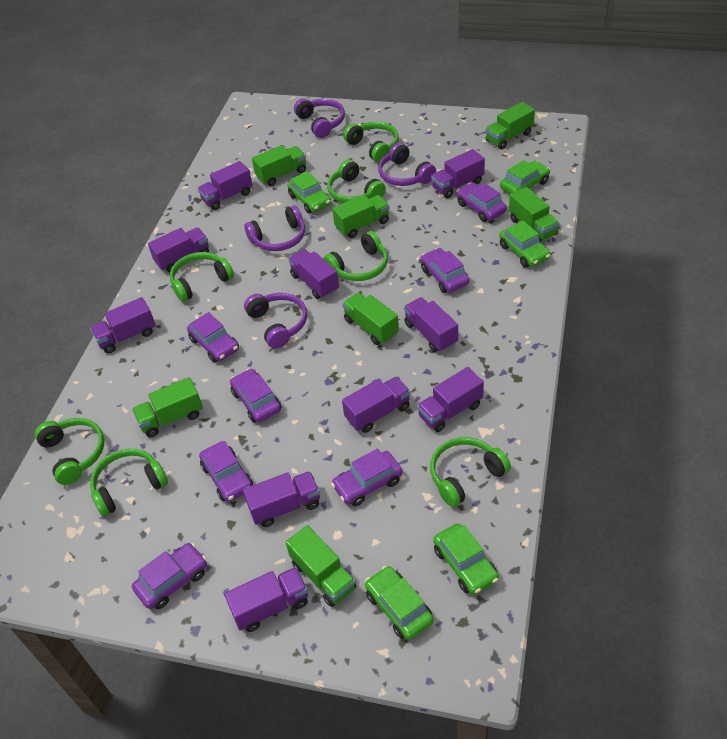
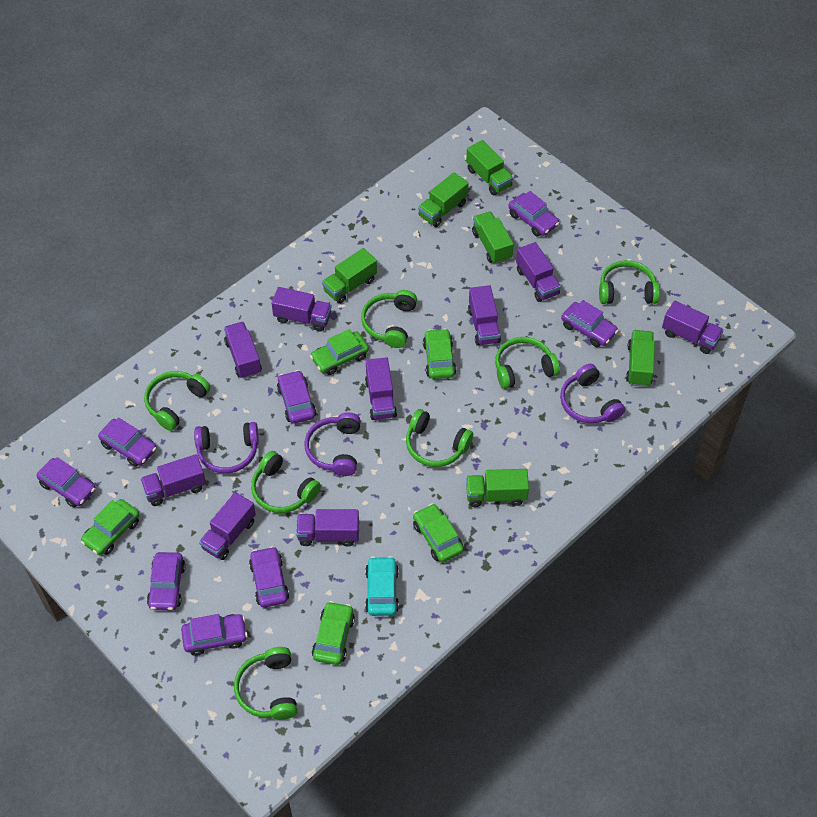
green truck: 7 -> 6
purple car: 7 -> 8
purple headphones: 4 -> 3
purple truck: 10 -> 9
turquoise car: 0 -> 1

